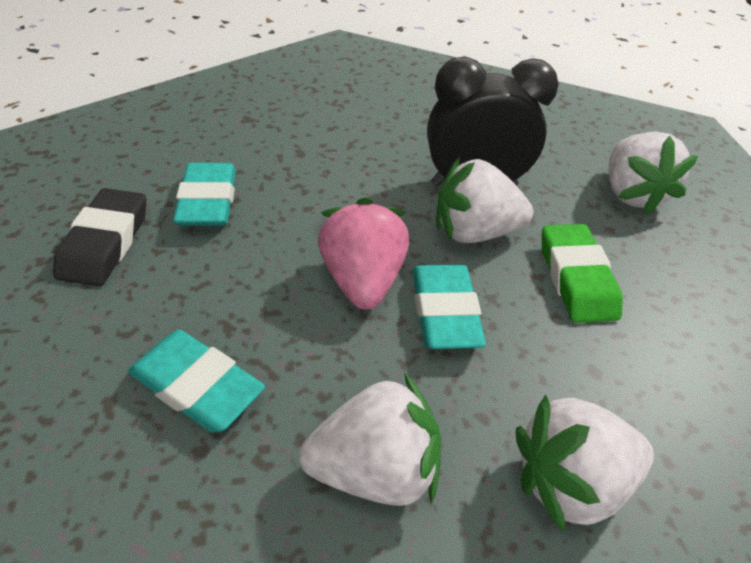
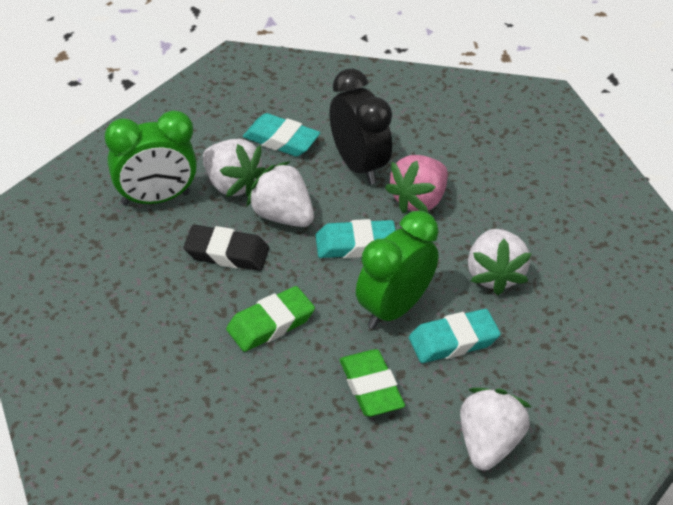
green clock: 0 -> 2
green eraser: 1 -> 2

